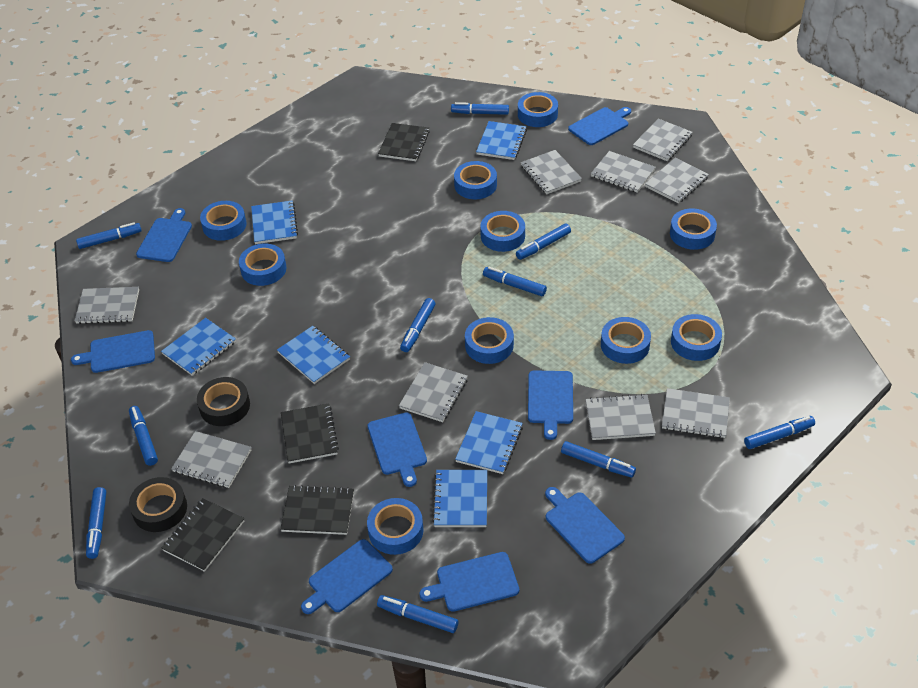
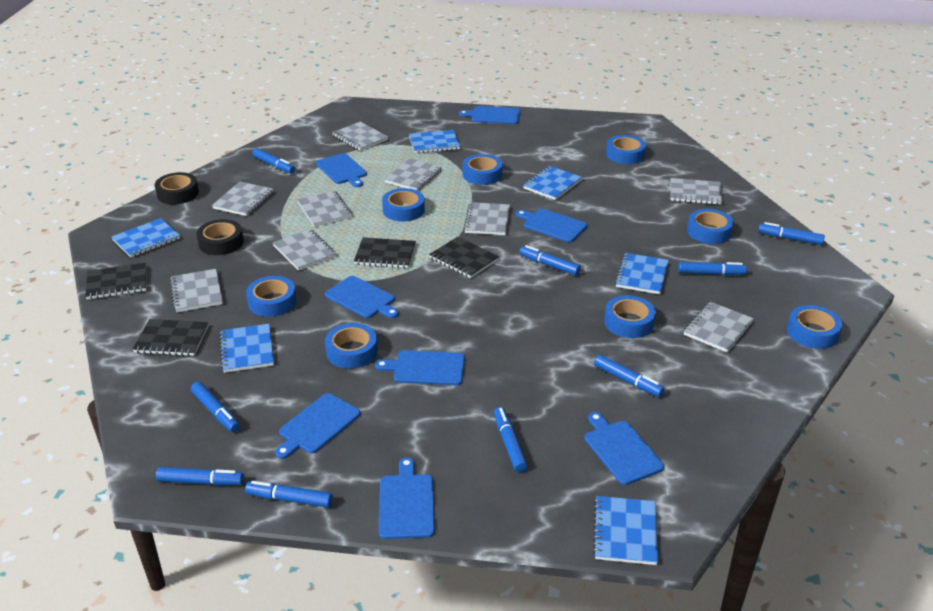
blue marker: 10 -> 9
blue tape: 10 -> 8

